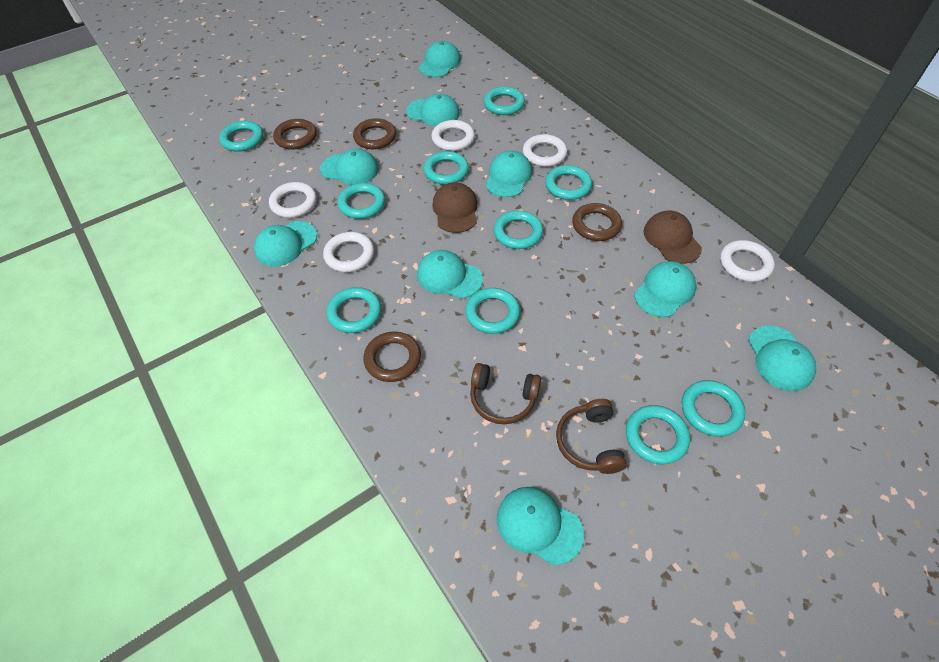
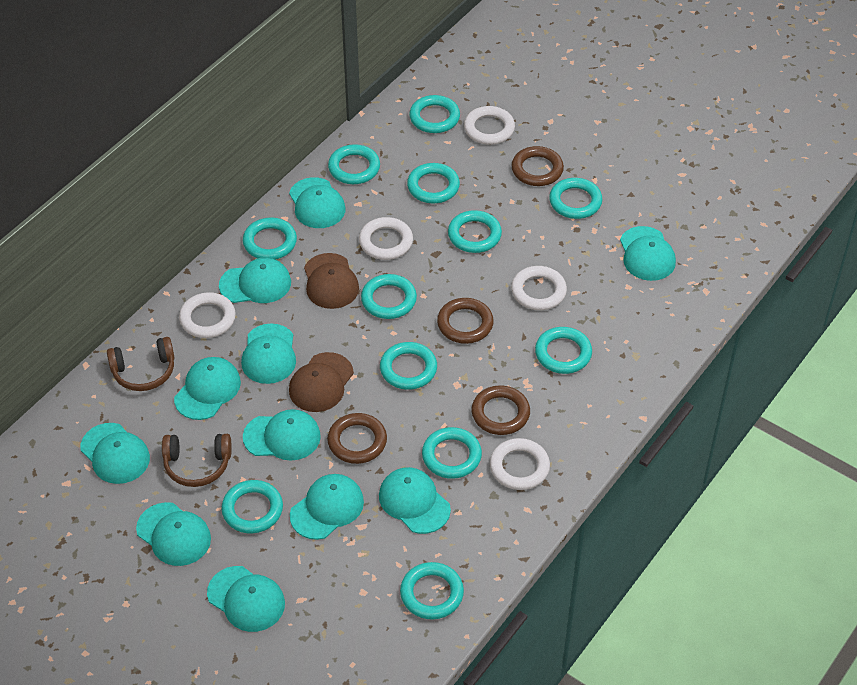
turquoise cap: 9 -> 11
turquoise ring: 10 -> 12

